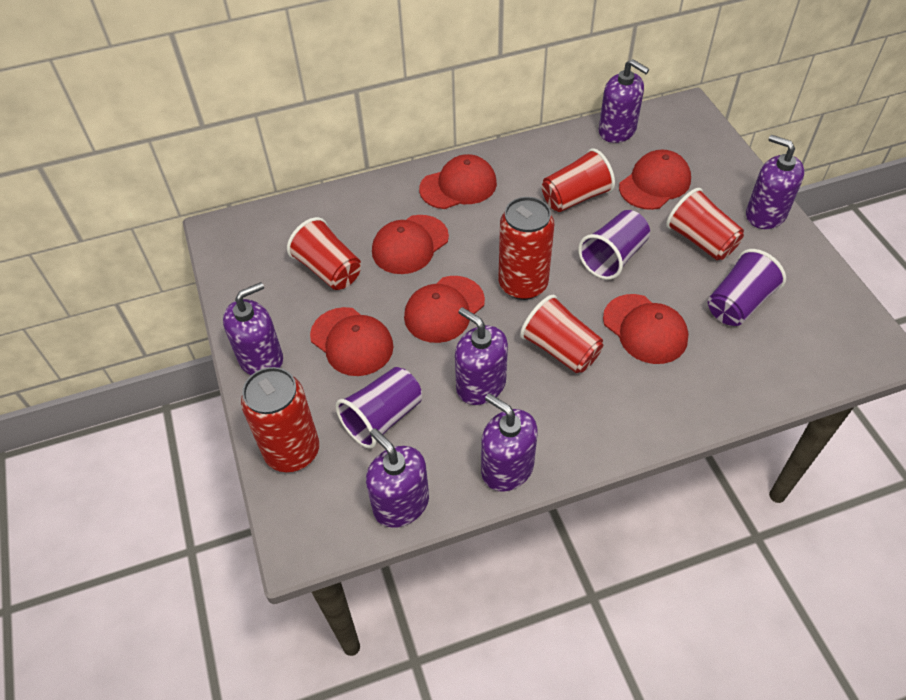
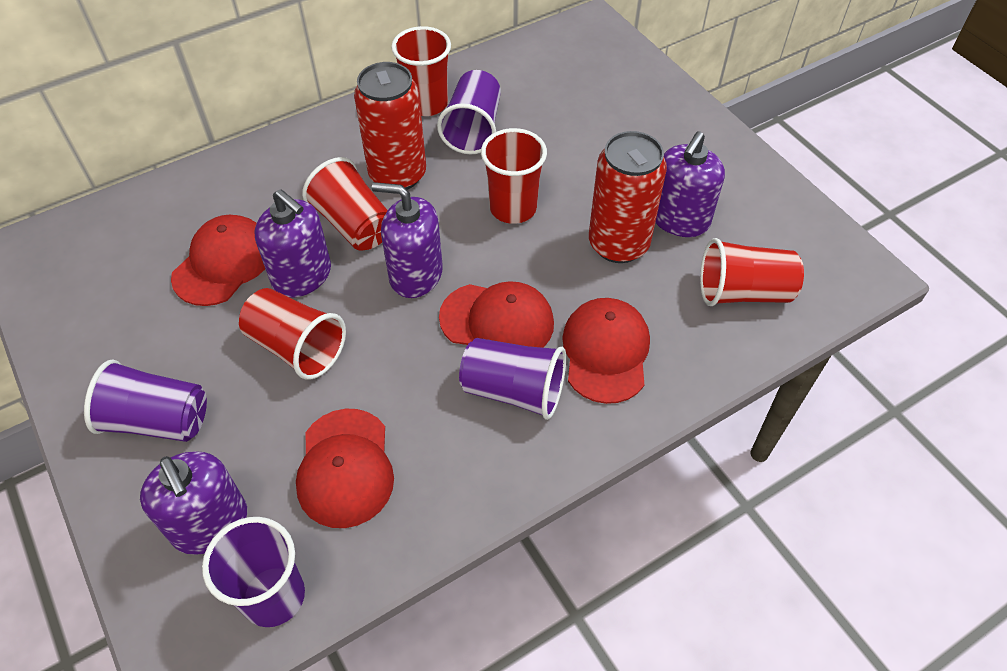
purple cup: 3 -> 4
purple soap dispenser: 6 -> 4
red cap: 6 -> 4
red cup: 4 -> 5

